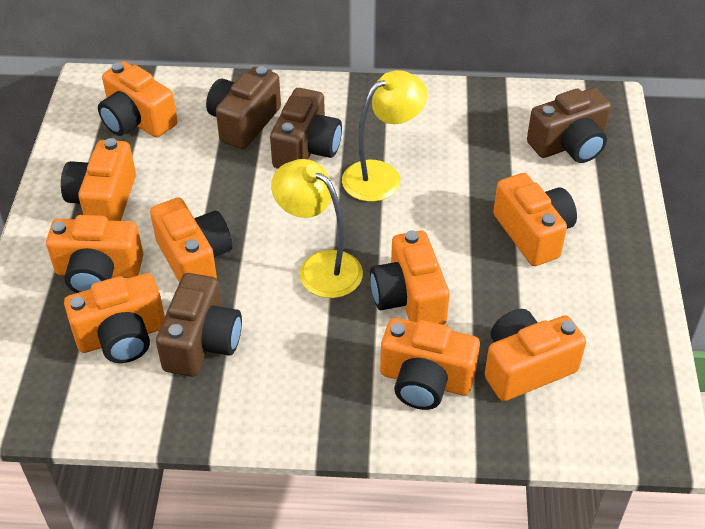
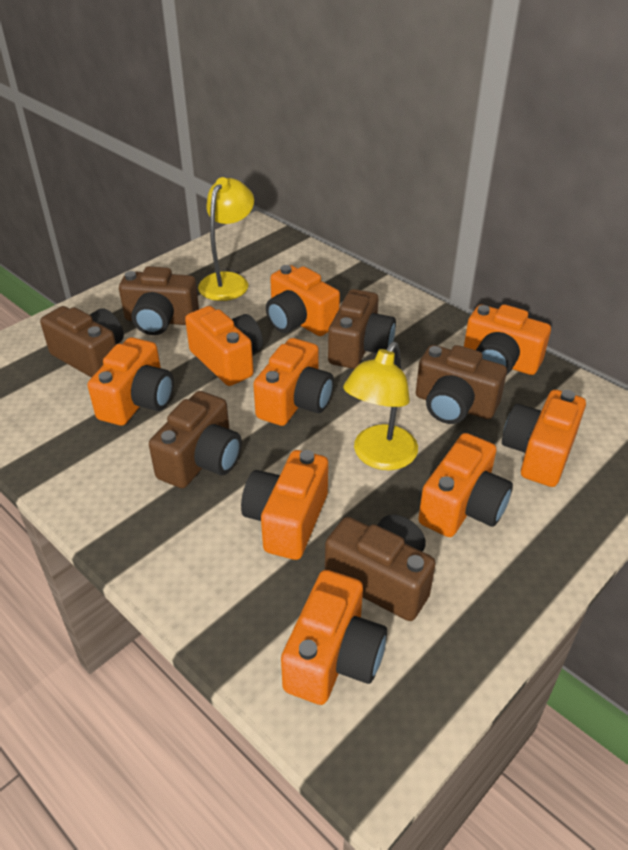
brown camera: 4 -> 6

